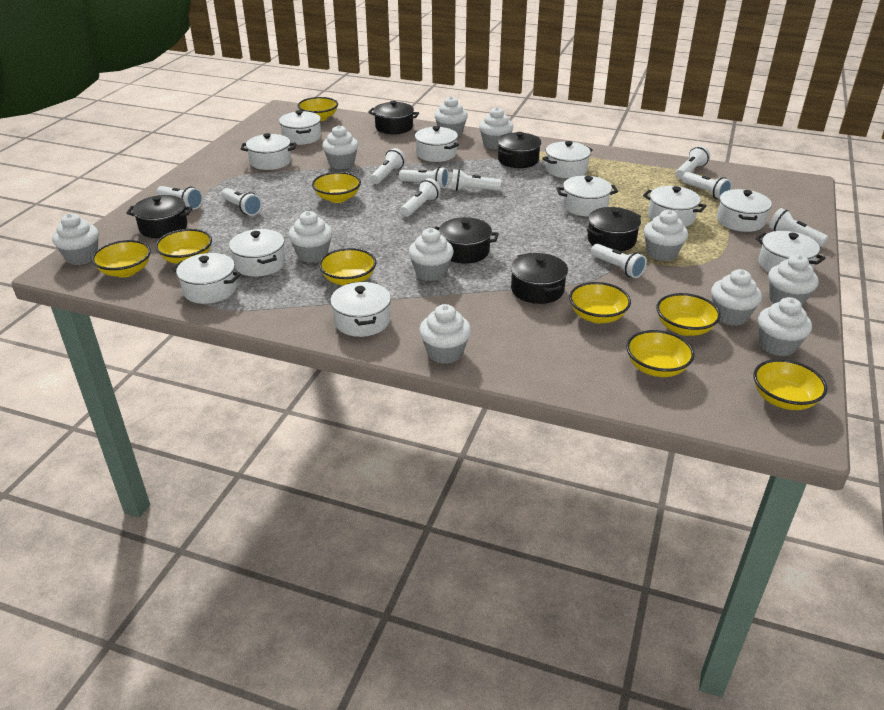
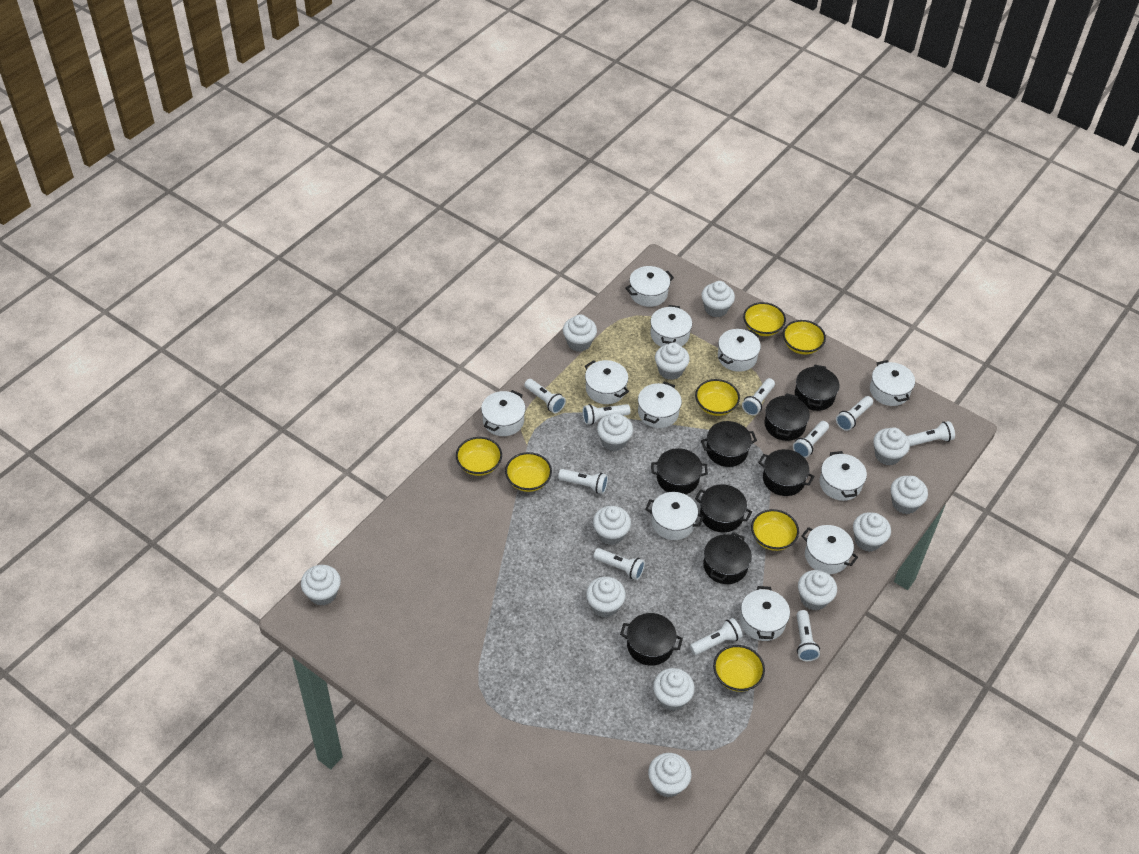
black pot: 6 -> 8
white cupcake: 11 -> 13
yellow bowl: 9 -> 7

